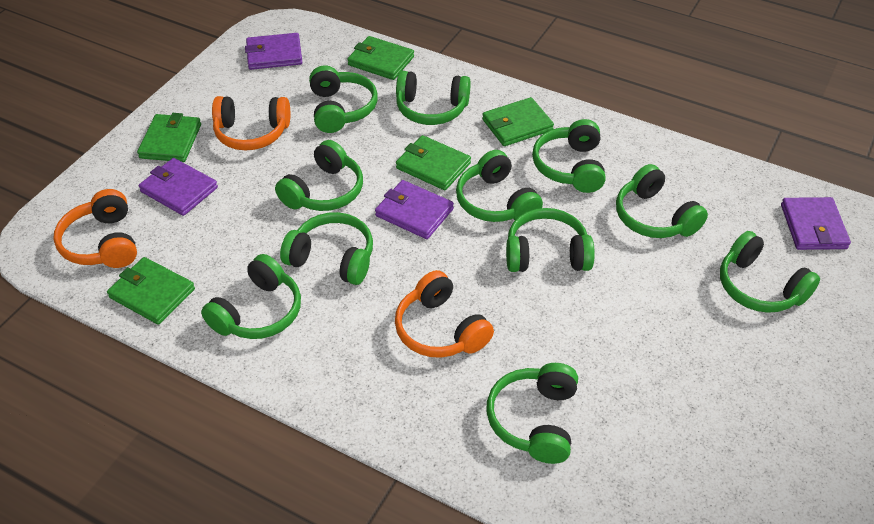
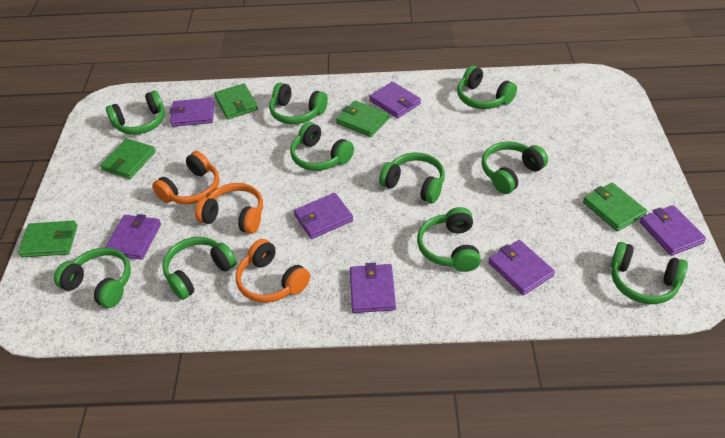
green headphones: 11 -> 10
purple wallet: 4 -> 7

